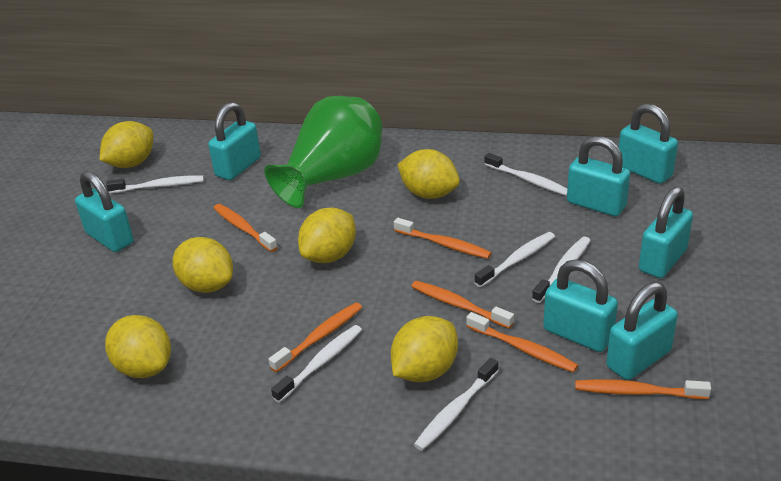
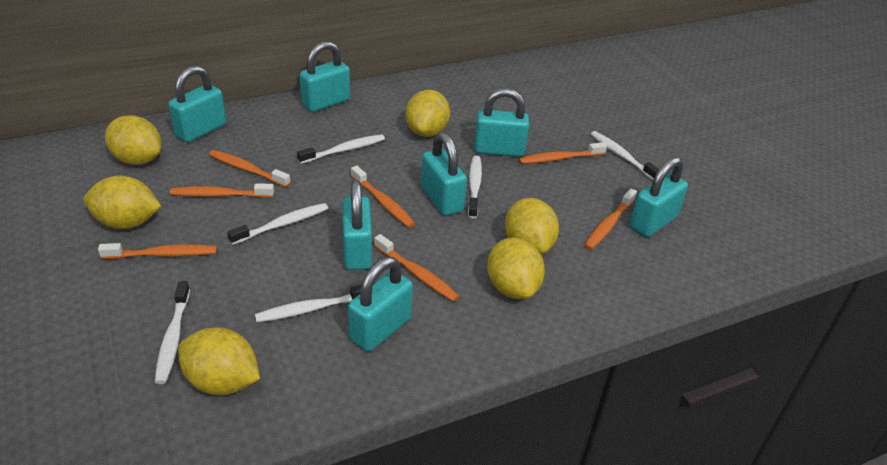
green vase: 1 -> 0
orange toothbrush: 6 -> 7

